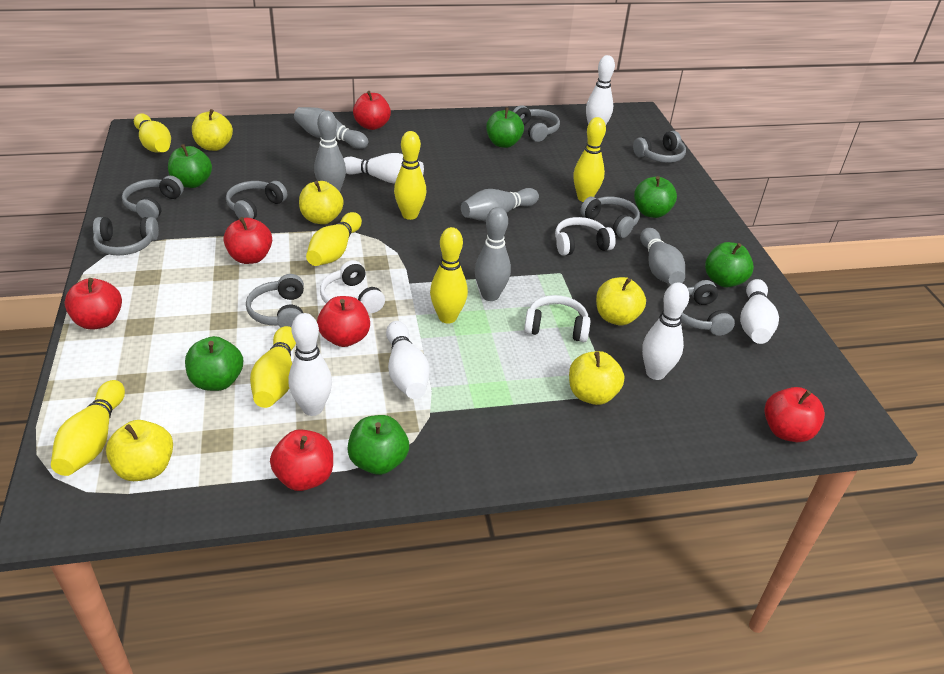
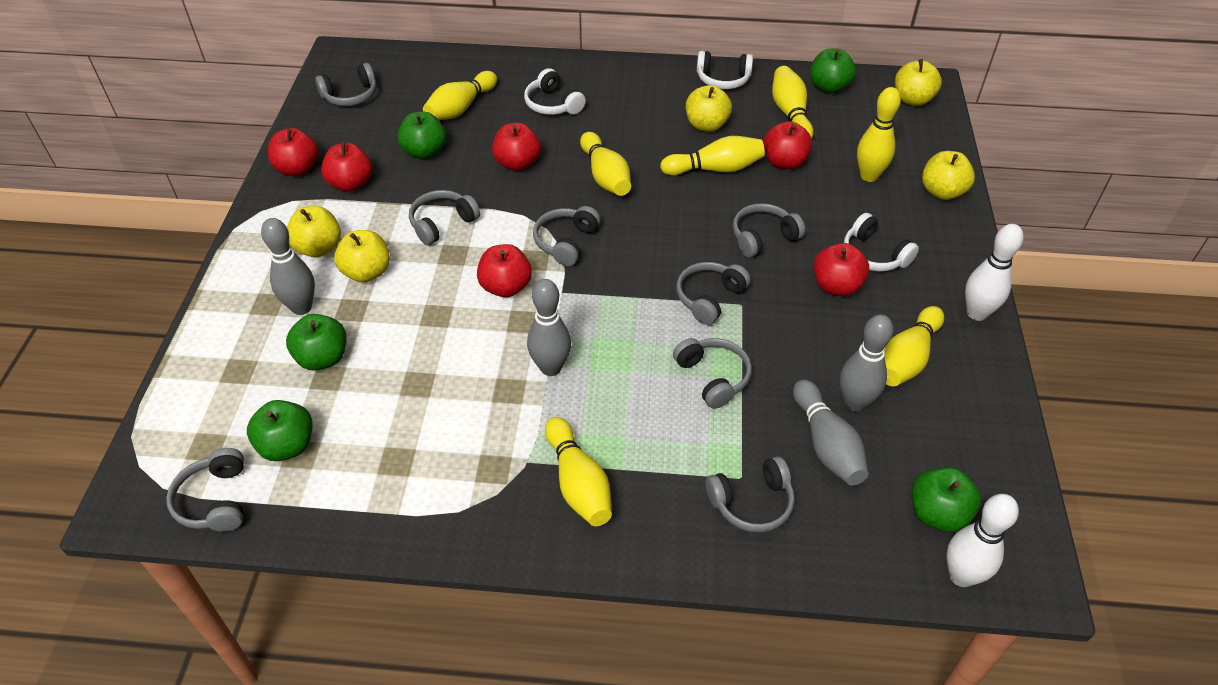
green apple: 6 -> 5
grey bowling pin: 5 -> 4
white bowling pin: 6 -> 2

